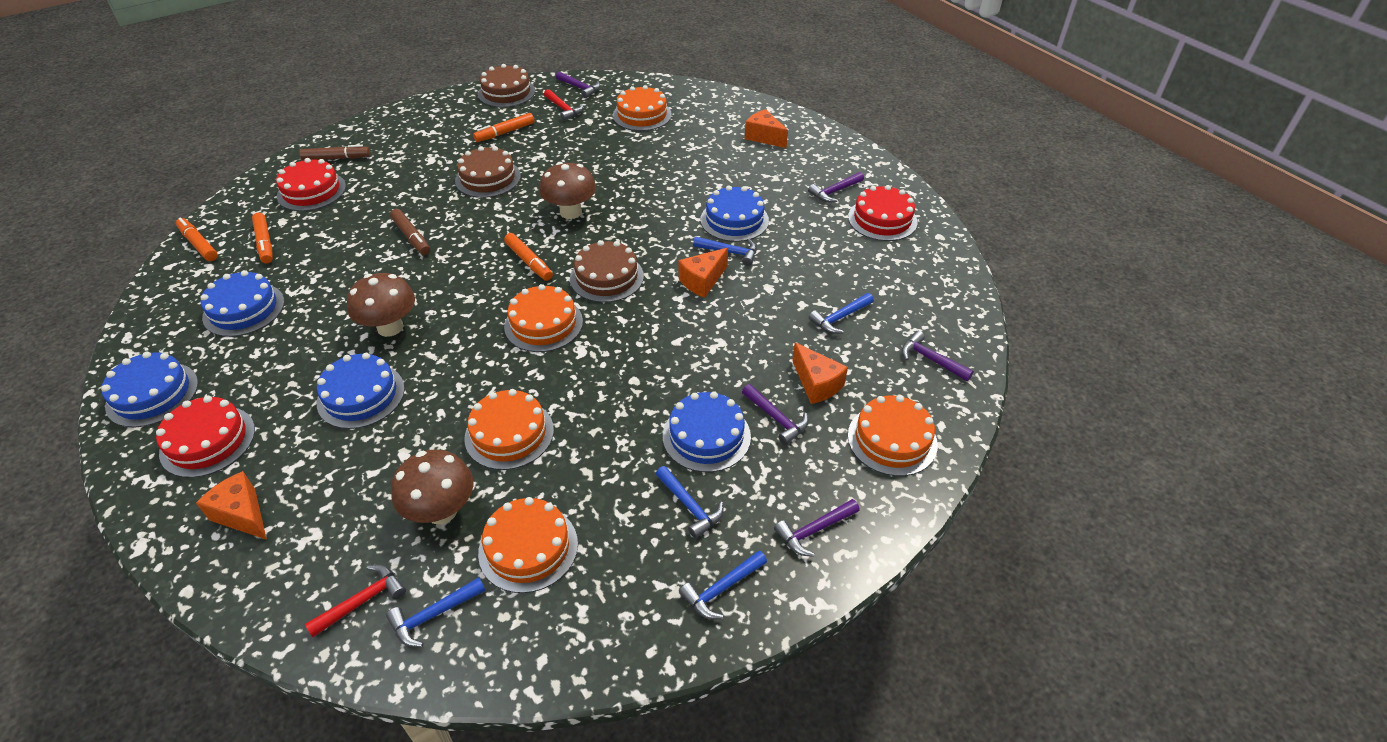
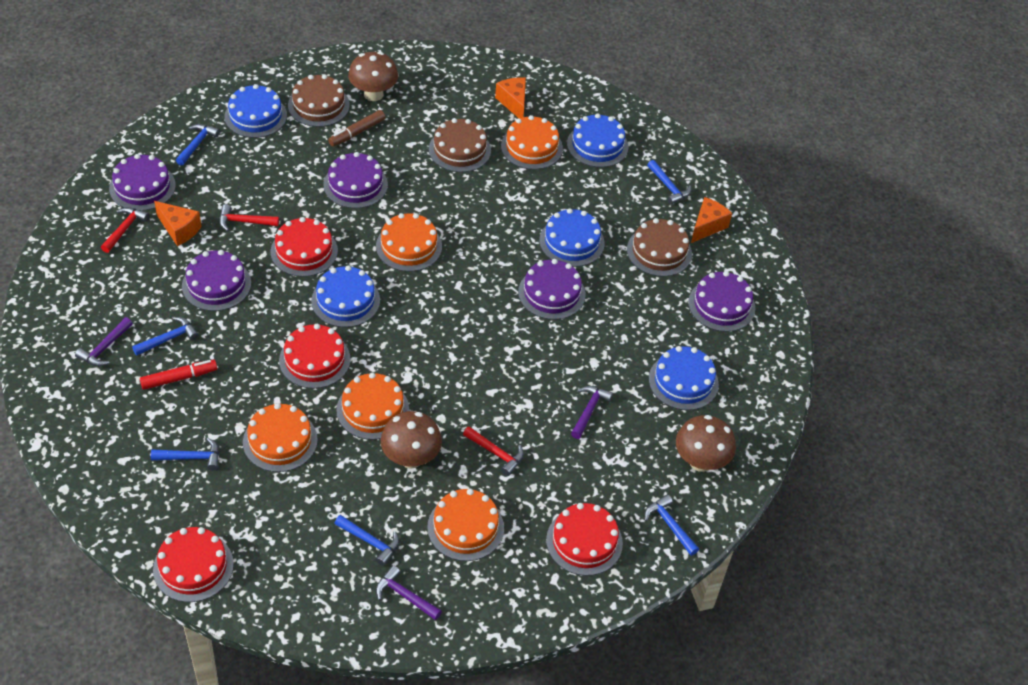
blue hammer: 5 -> 6
brown marker: 2 -> 1
orange cheese: 4 -> 3
orange marker: 4 -> 0
purple cake: 0 -> 5
purple hammer: 5 -> 3
red cake: 3 -> 4
red hammer: 2 -> 3
red marker: 0 -> 1

